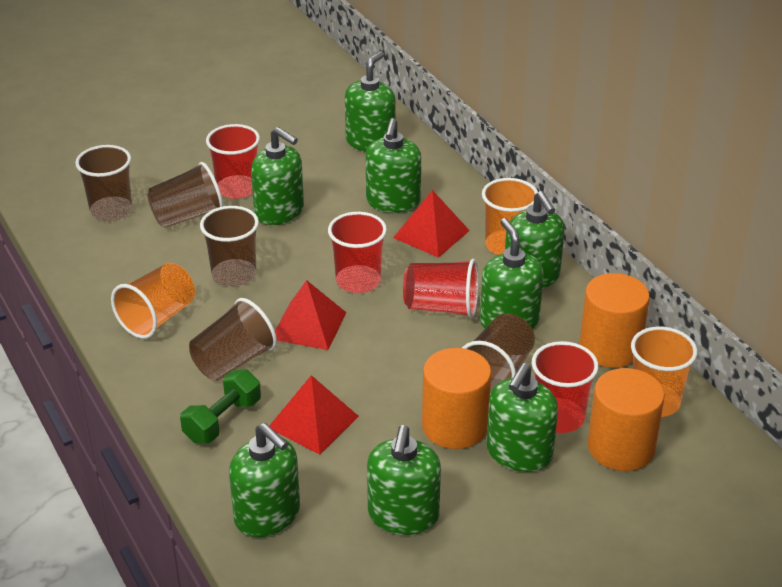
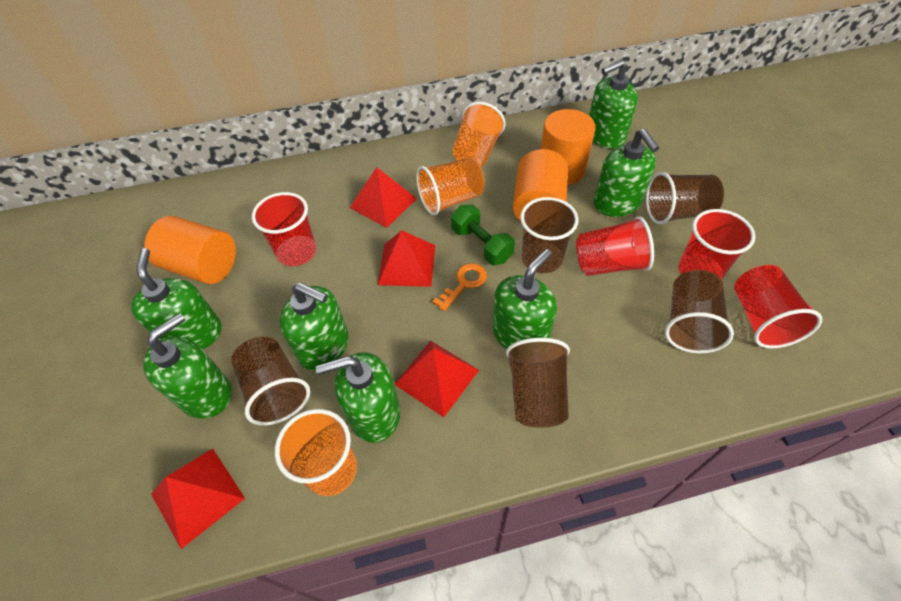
green soap dispenser: 8 -> 7
orange key: 0 -> 1
red pyramid: 3 -> 4

